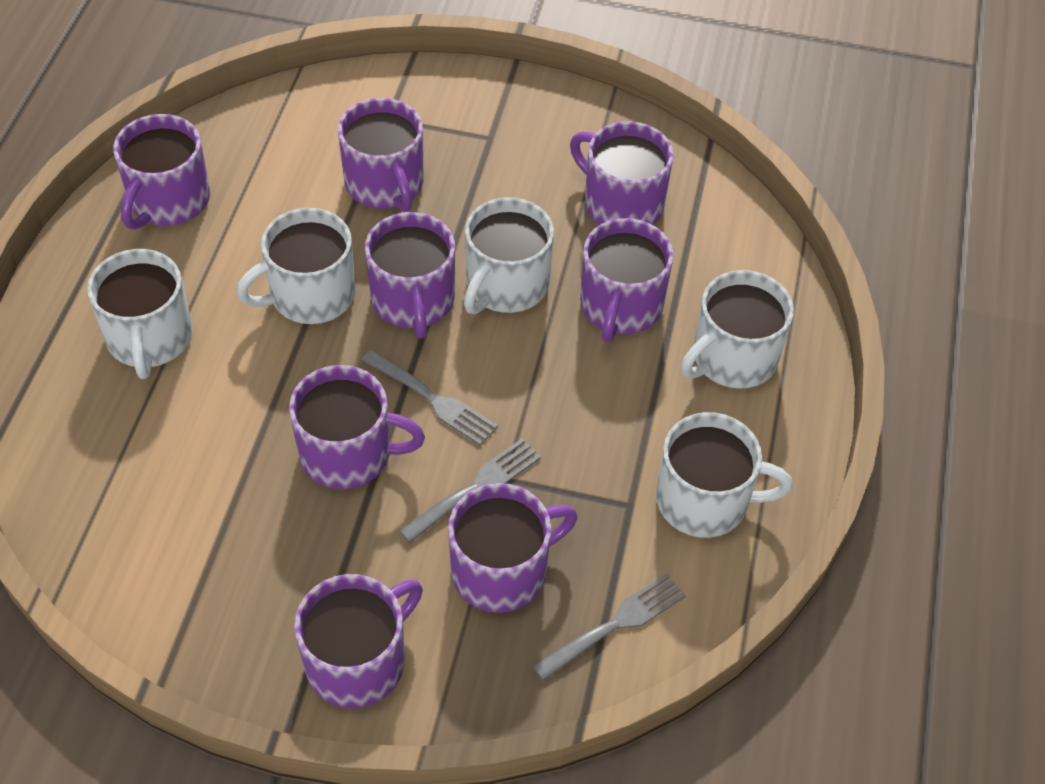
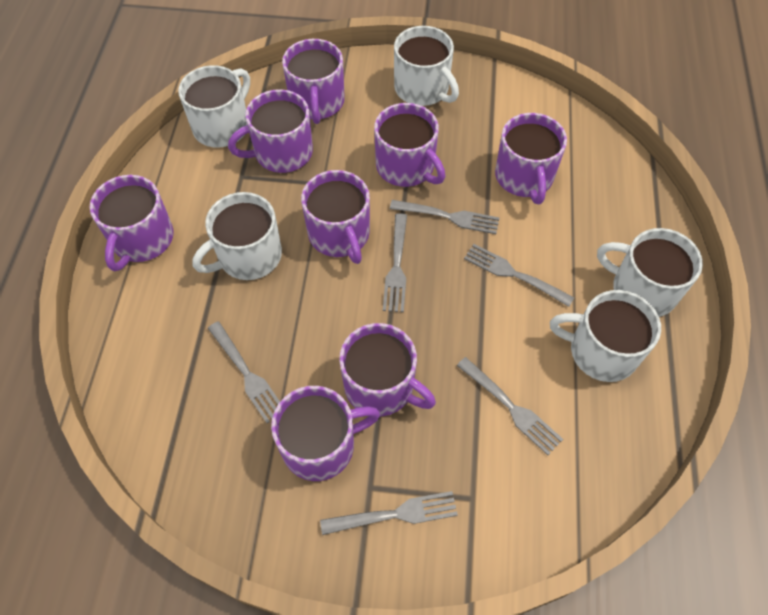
grey fork: 3 -> 6

